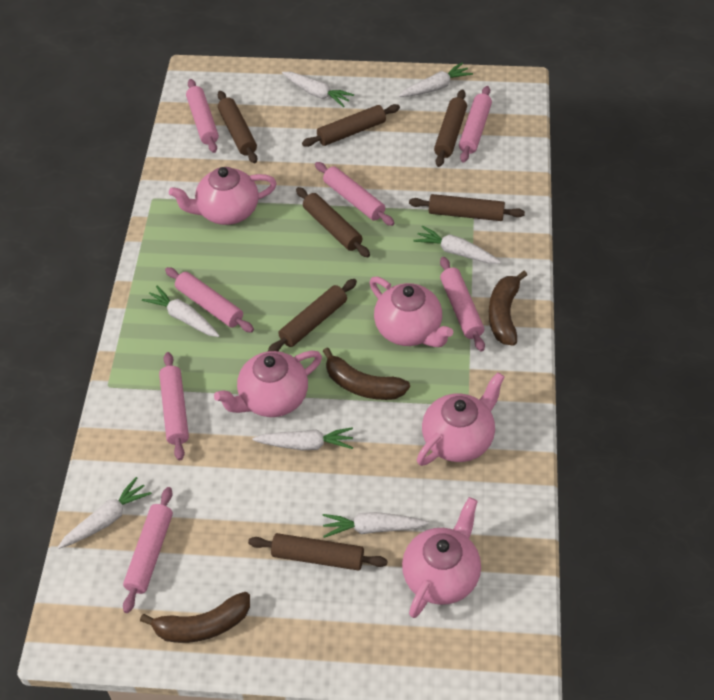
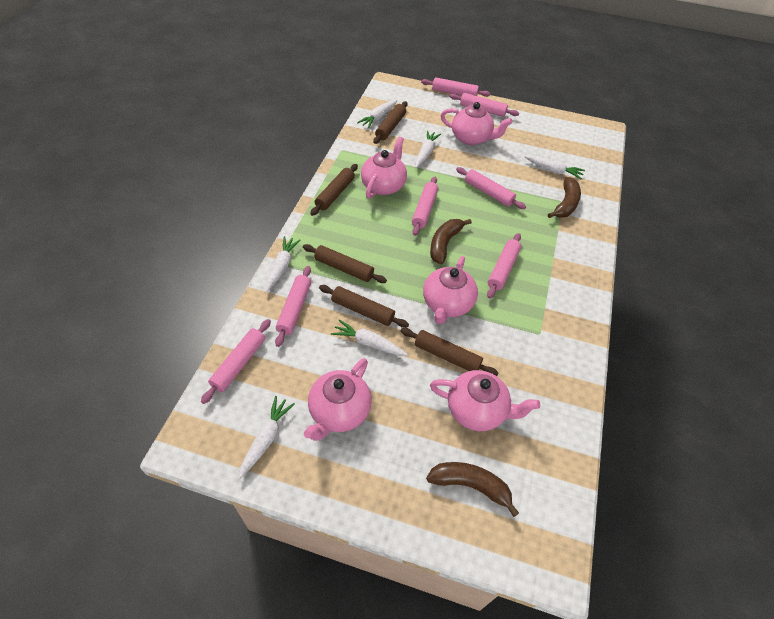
brown rolling pin: 7 -> 5
white carrot: 7 -> 6

